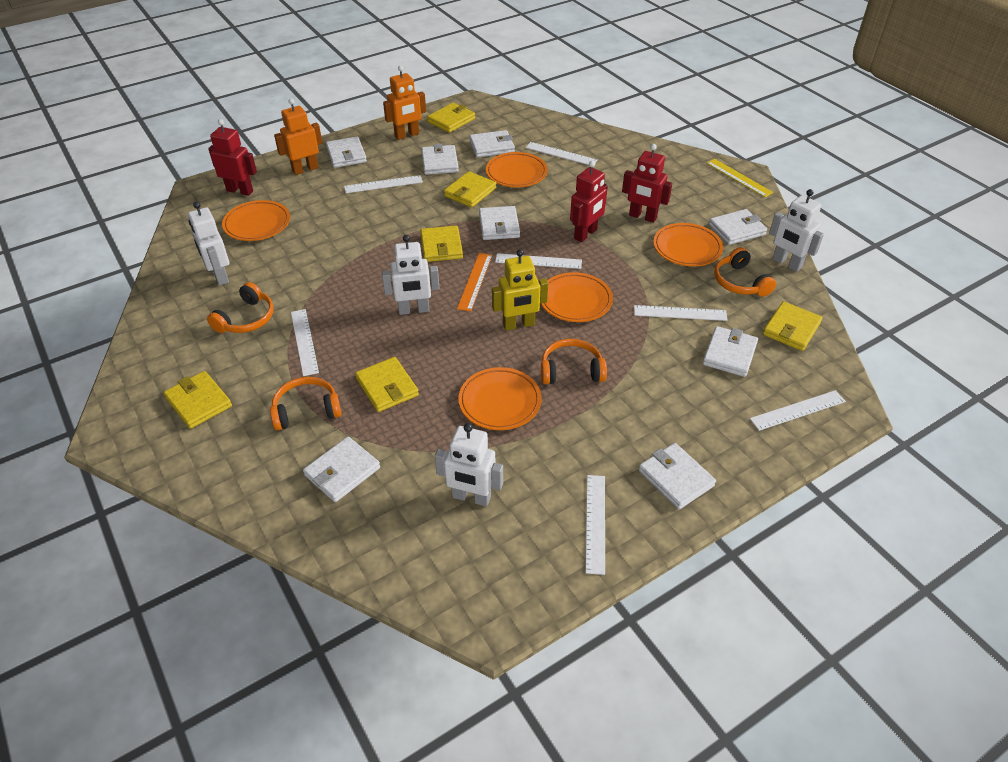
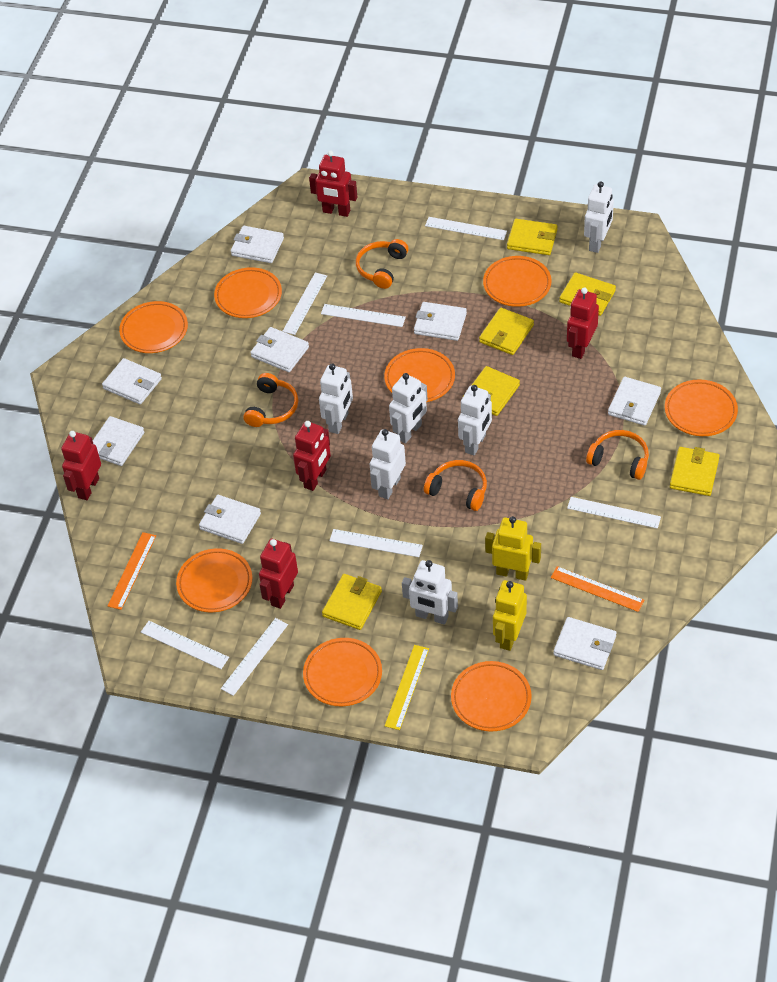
orange plate: 5 -> 8
orange robot: 2 -> 0
orange ruler: 1 -> 2
red robot: 3 -> 5
white robot: 4 -> 6
yellow robot: 1 -> 2

